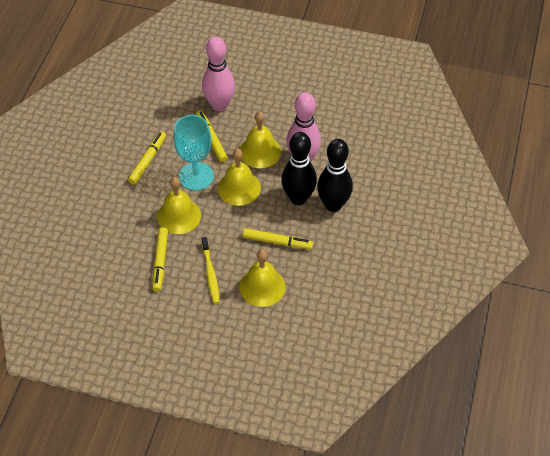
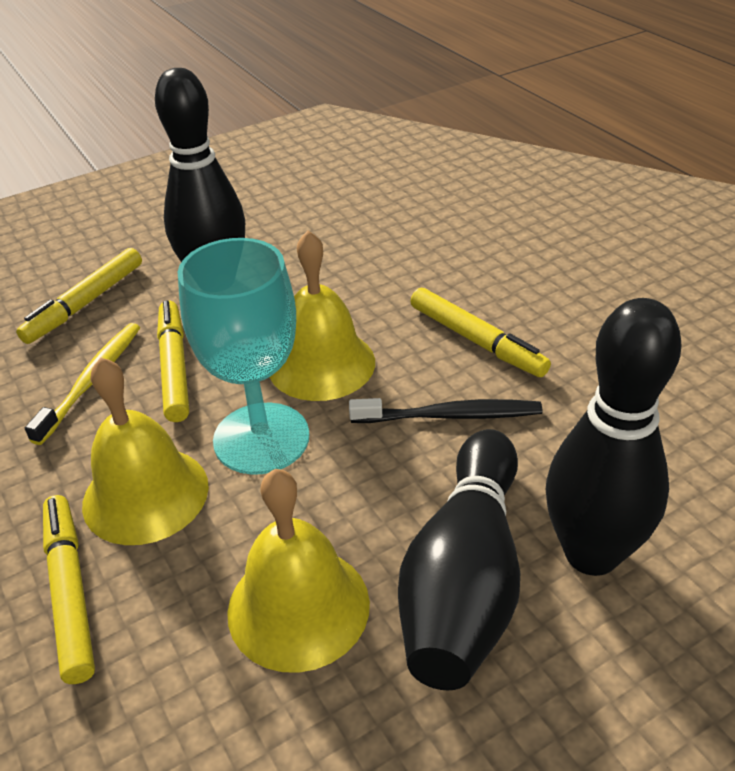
black bowling pin: 2 -> 3
black toothbrush: 0 -> 1
pink bowling pin: 2 -> 0
yellow bell: 4 -> 3

